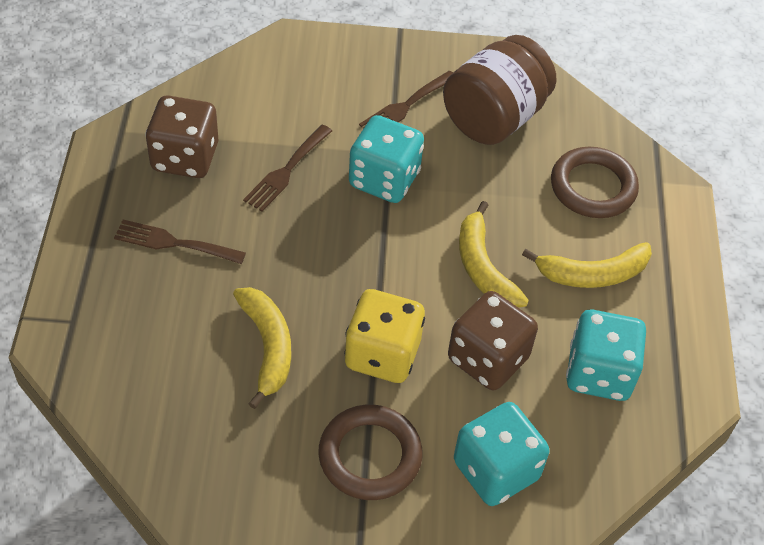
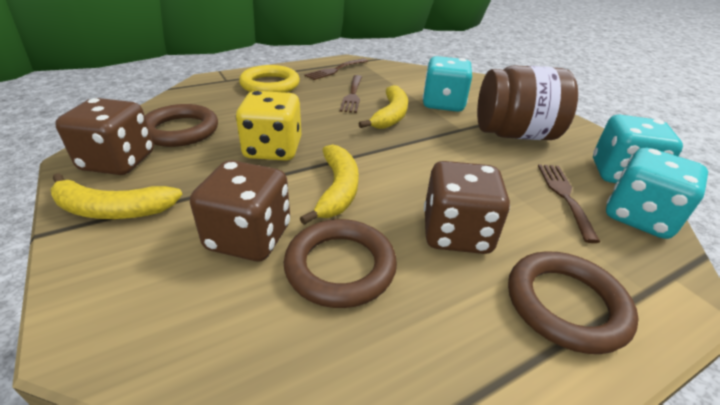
brown dice: 2 -> 3
brown ring: 2 -> 3
yellow ring: 0 -> 1

